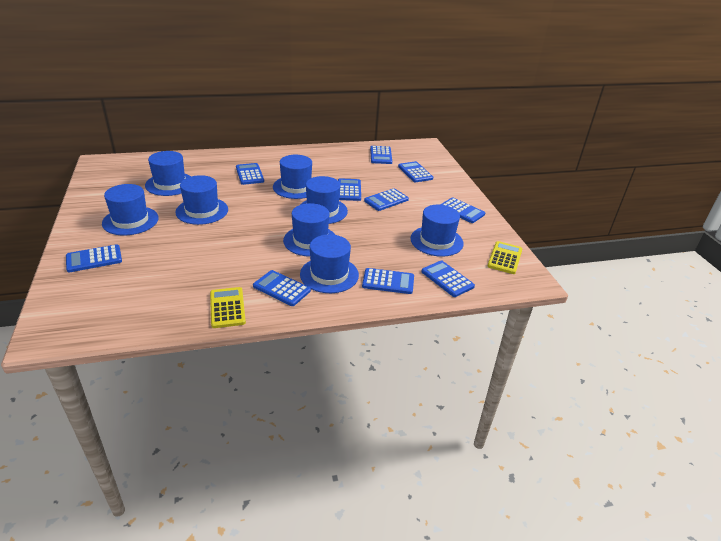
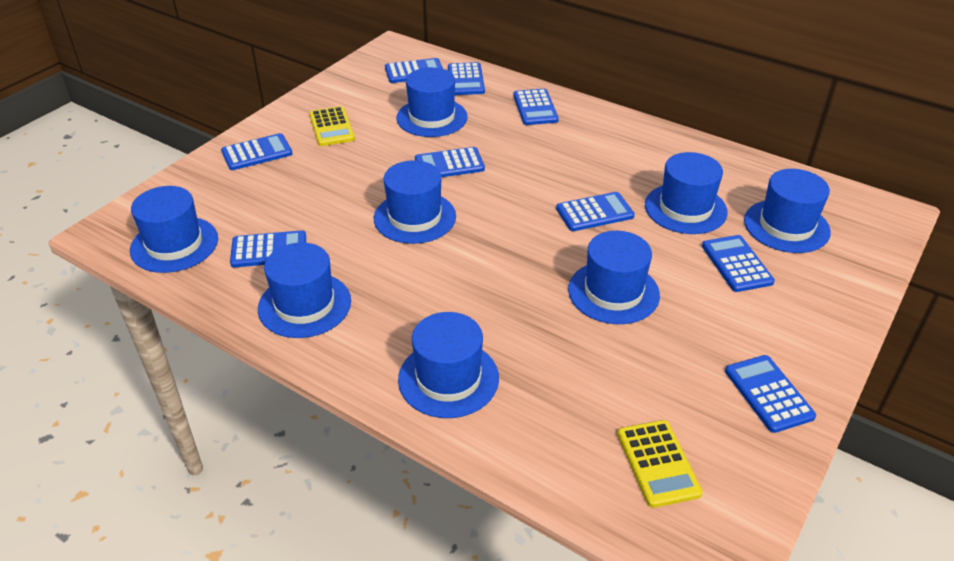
blue calculator: 10 -> 9

